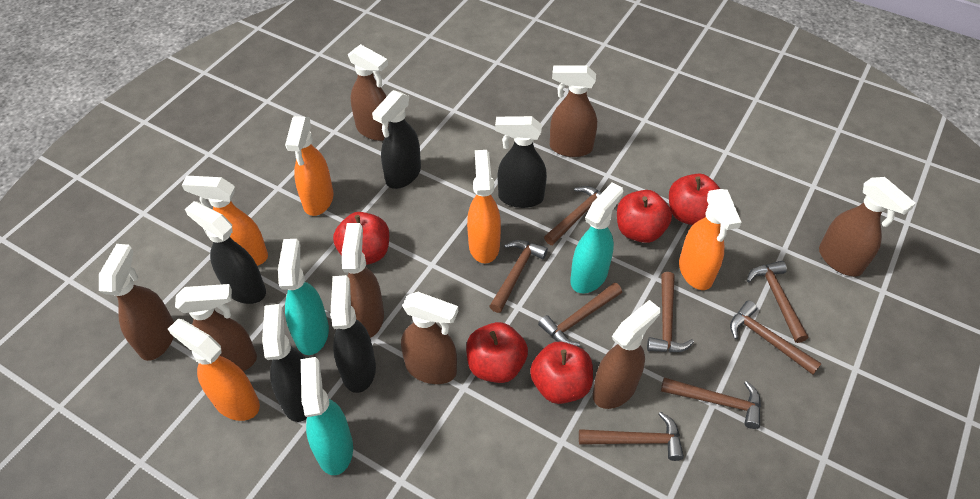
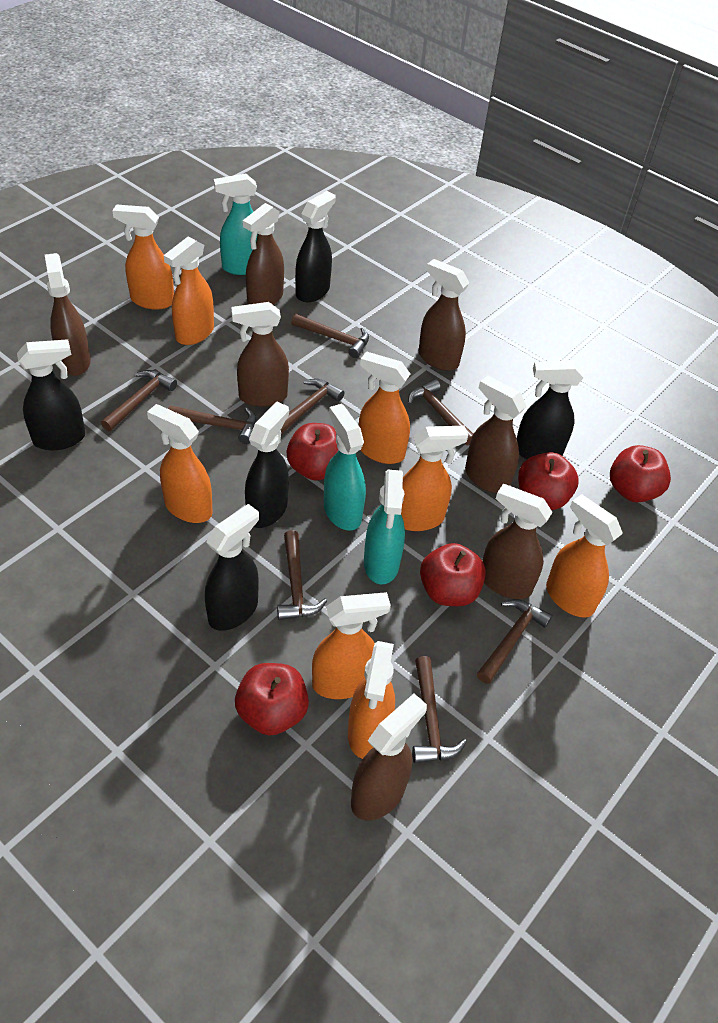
brown spray bottle: 8 -> 7
orange spray bottle: 5 -> 8

